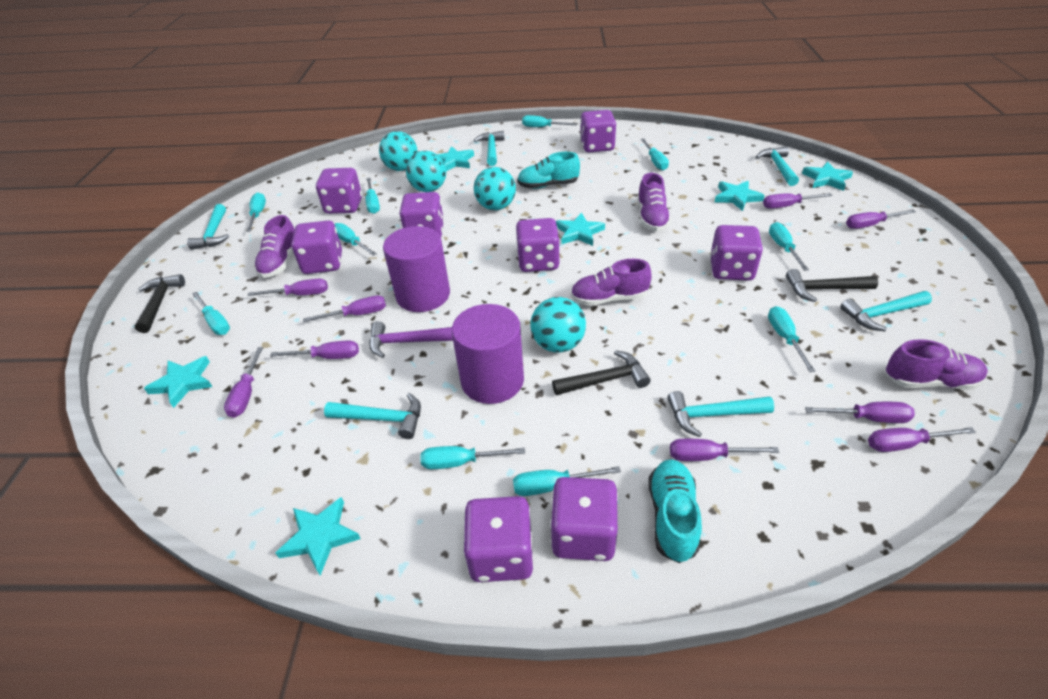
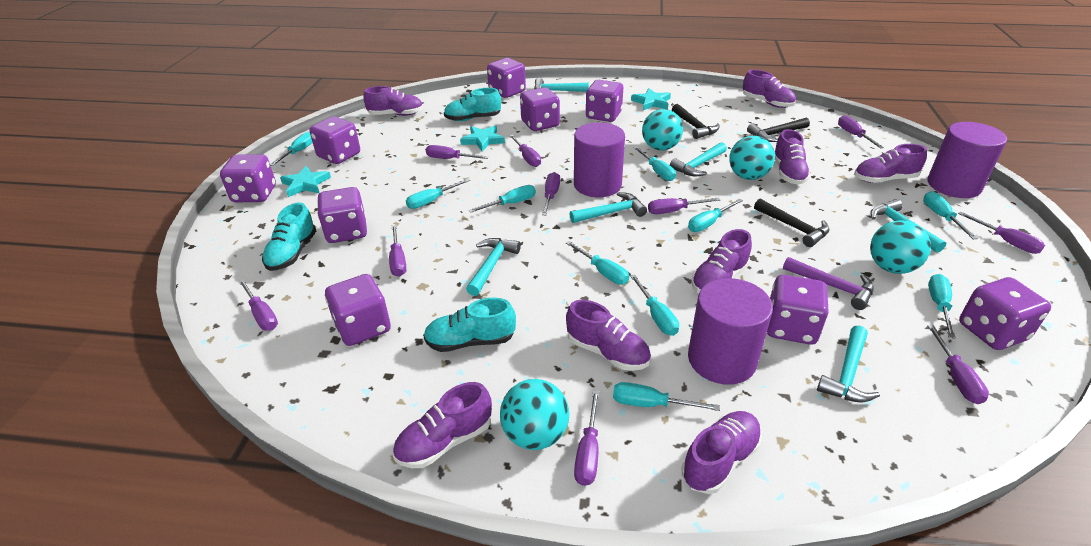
purple cylinder: 2 -> 3
purple dice: 8 -> 9
purple screwdriver: 9 -> 10
purple shoe: 4 -> 8
turquoise shoe: 2 -> 3
turquoise star: 6 -> 3

